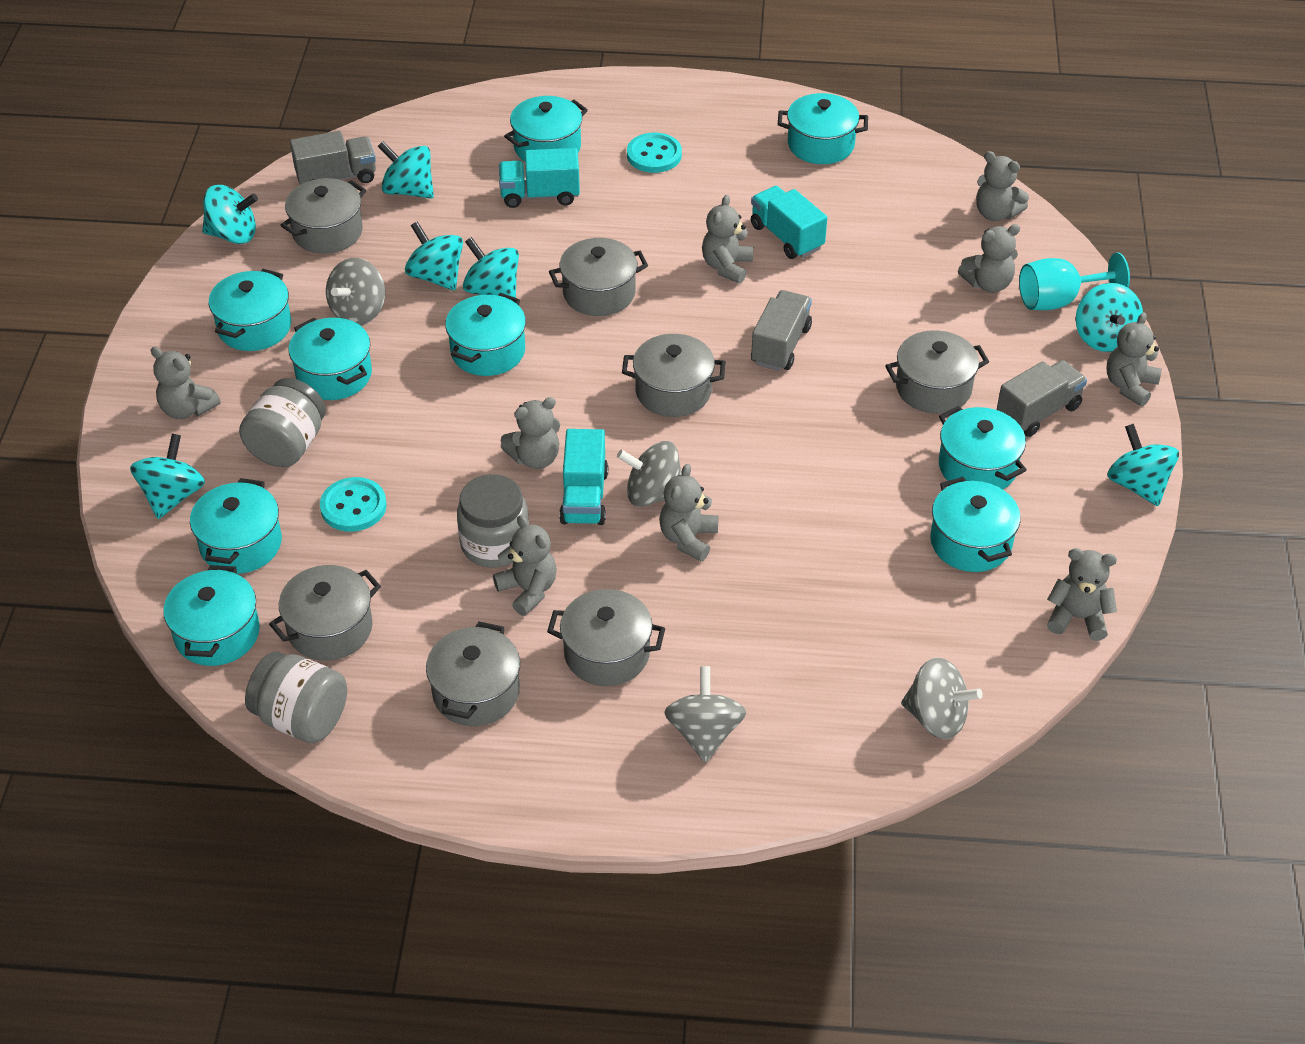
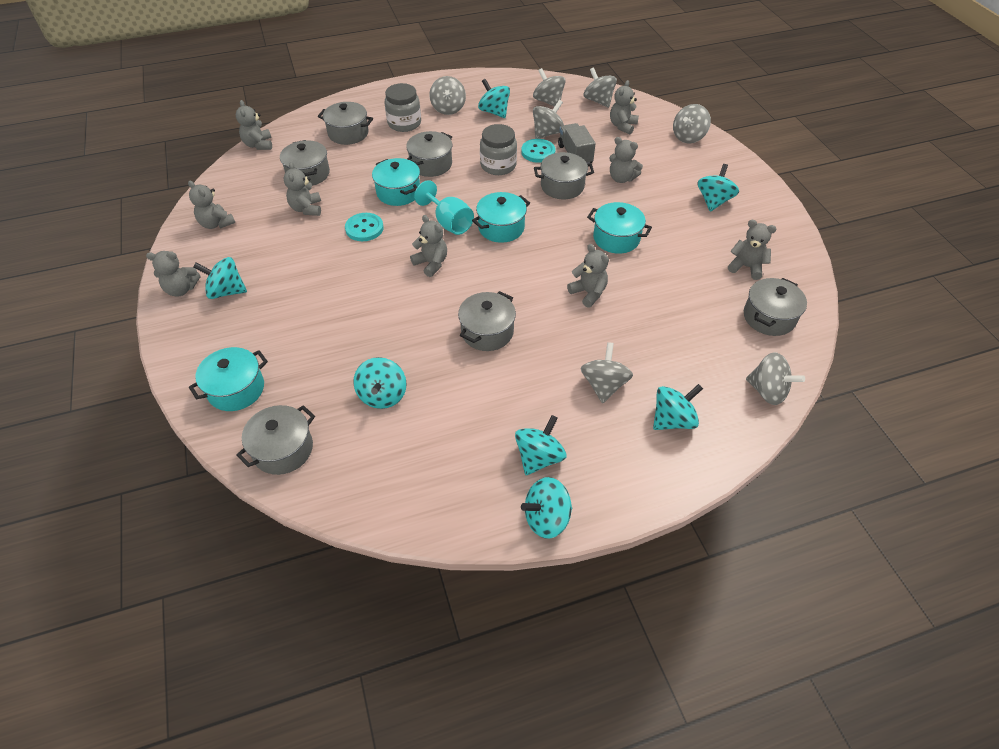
grey jar: 3 -> 2
grey spinning top: 4 -> 7
grey truck: 3 -> 1
turquoise pot: 9 -> 4
turquoise truck: 3 -> 0

